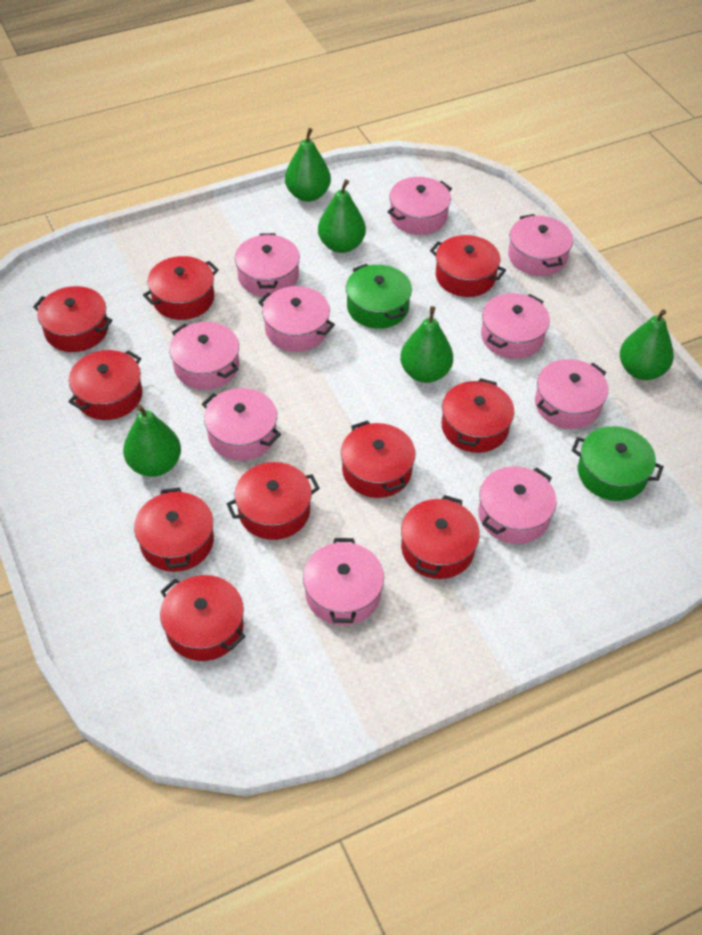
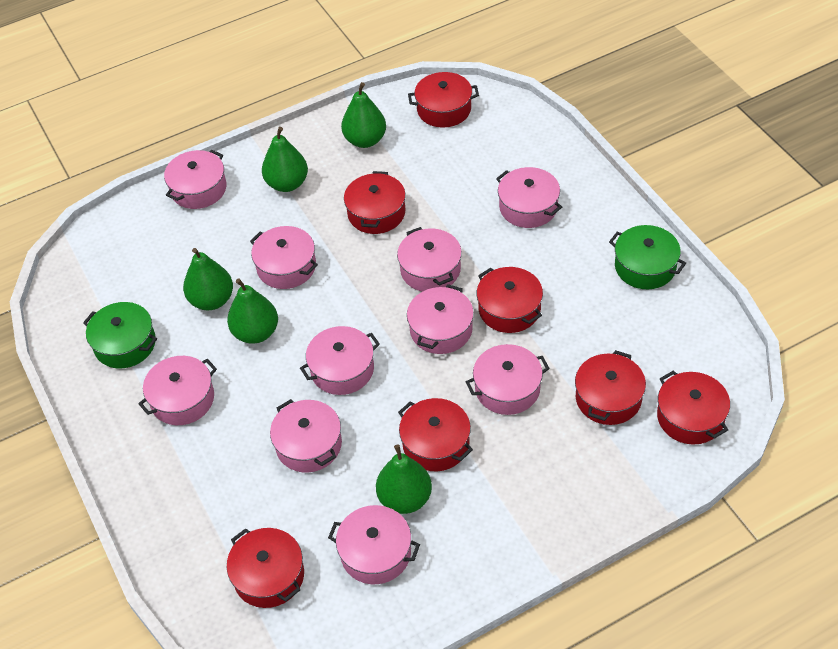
red pot: 10 -> 7

